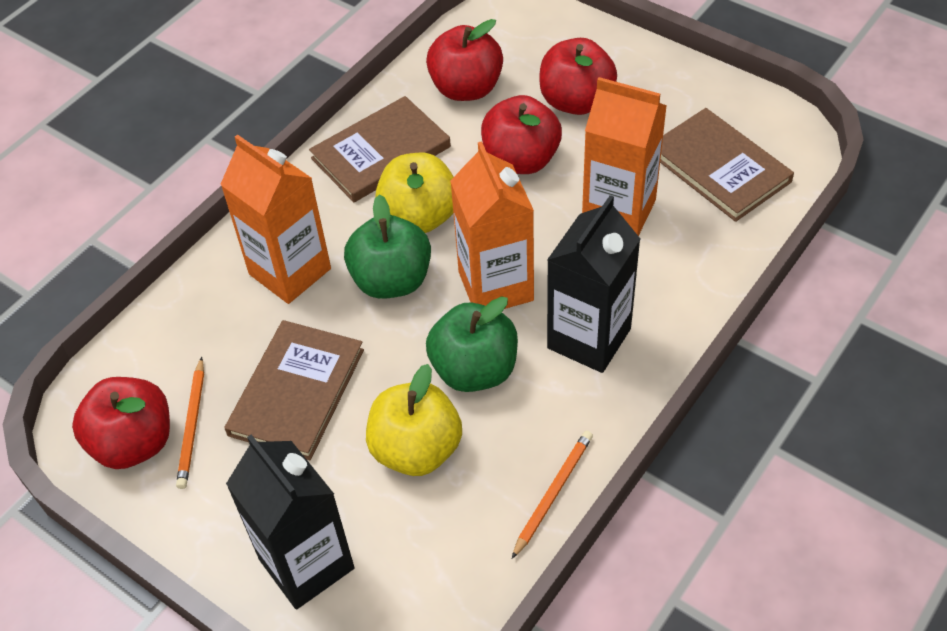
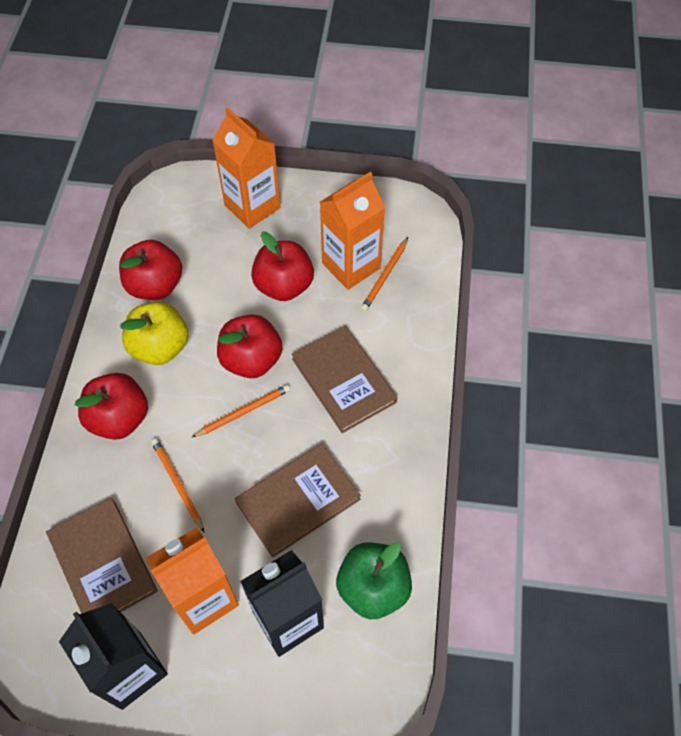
green apple: 2 -> 1
orange pencil: 2 -> 3
yellow apple: 2 -> 1

